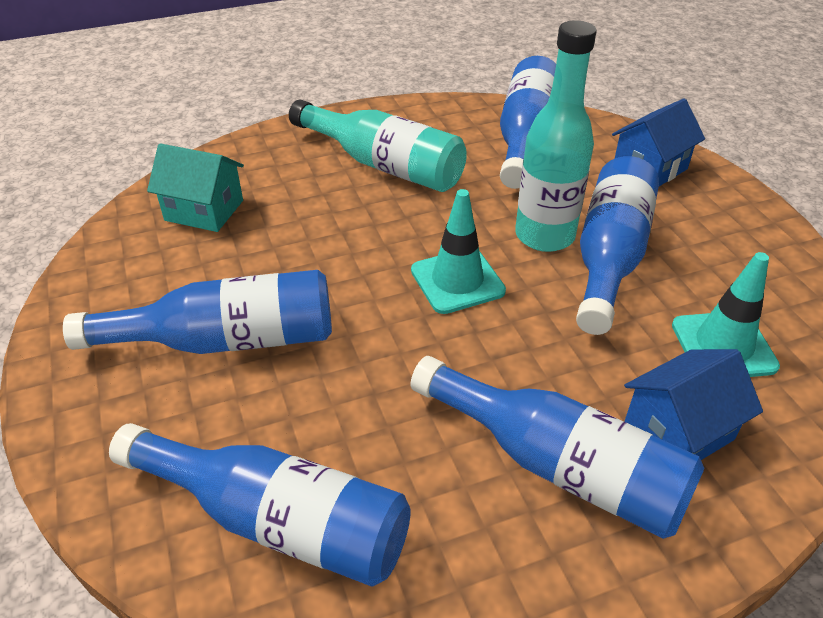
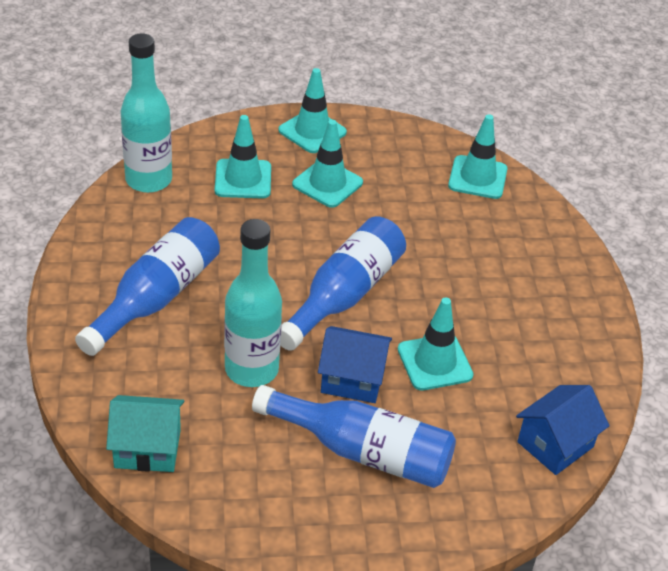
blue bottle: 5 -> 3
turquoise traffic cone: 2 -> 5

